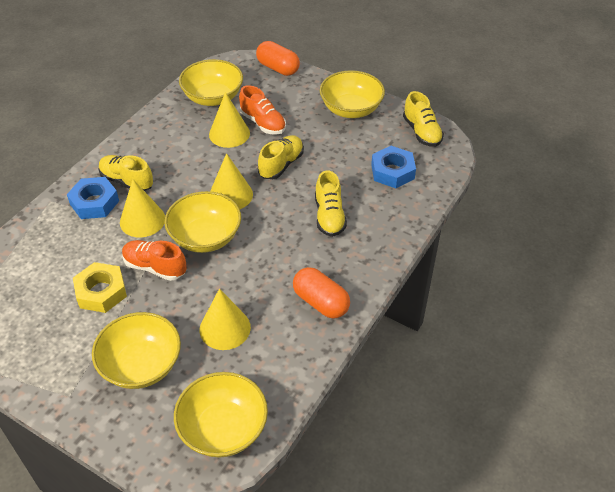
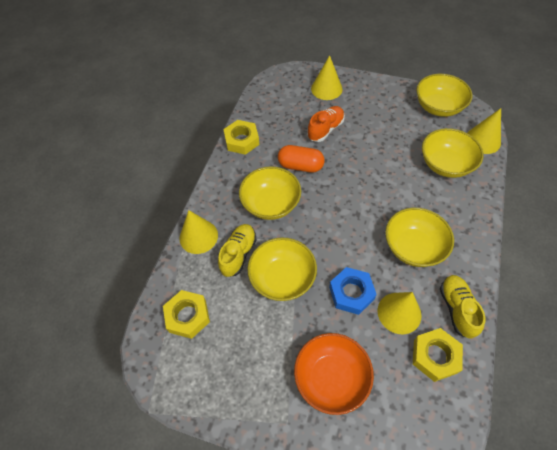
blue nut: 2 -> 1
orange bowl: 0 -> 1
orange capsule: 2 -> 1
orange shoe: 2 -> 1
yellow nut: 1 -> 3
yellow shoe: 4 -> 2

